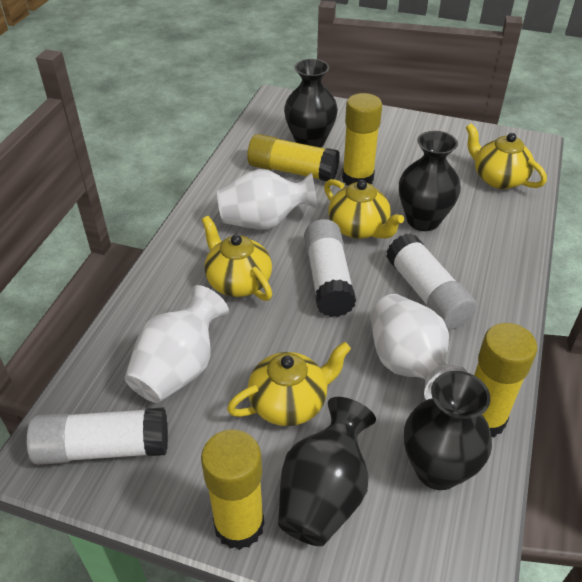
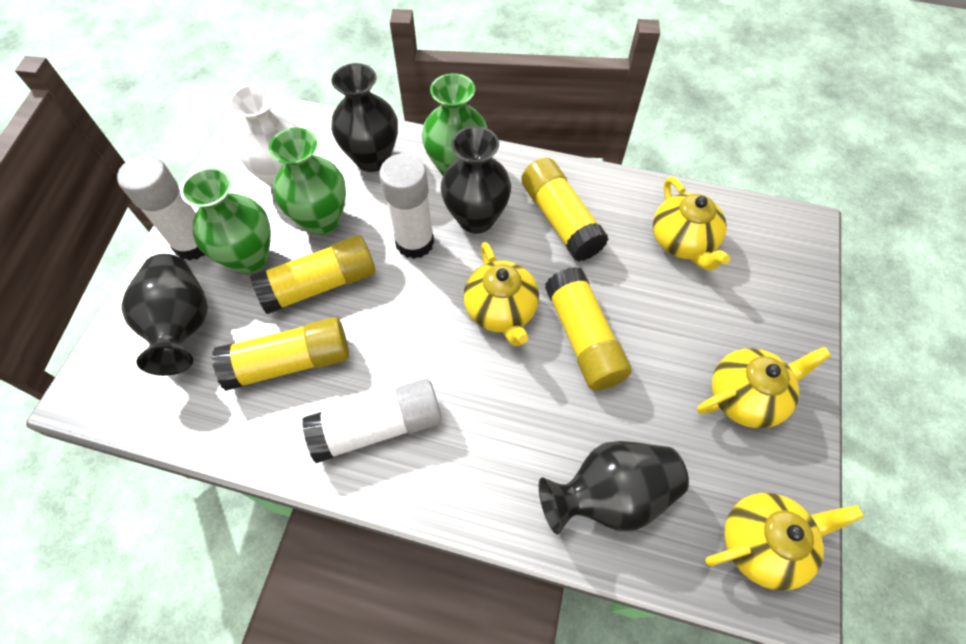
green vase: 0 -> 3
white vase: 3 -> 1

